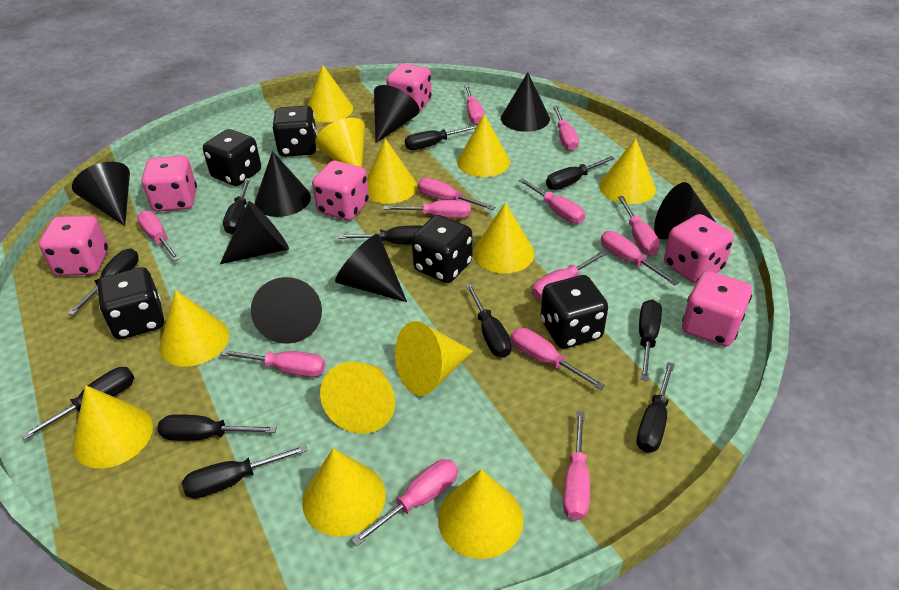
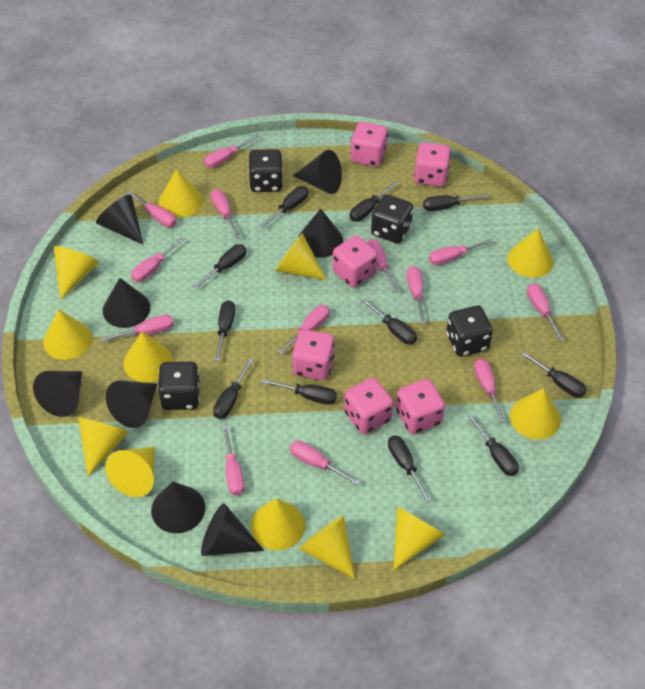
black dice: 5 -> 4

